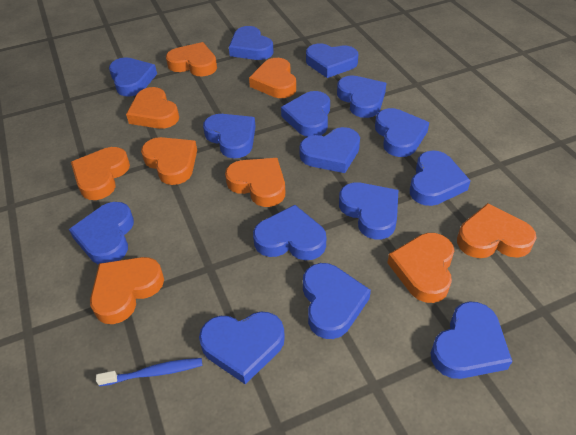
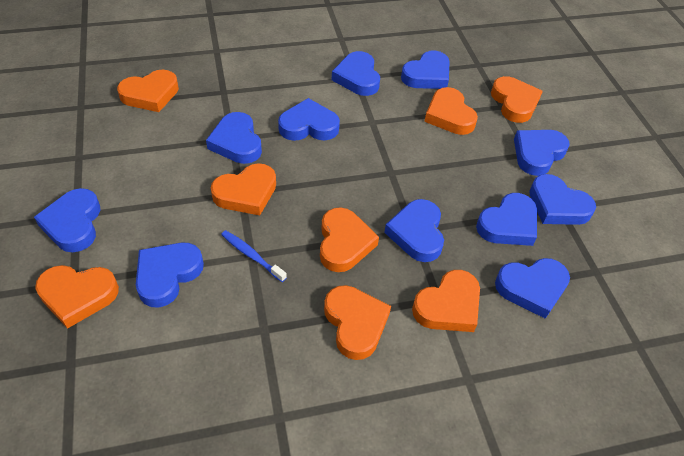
blue heart: 15 -> 11
orange heart: 9 -> 8

